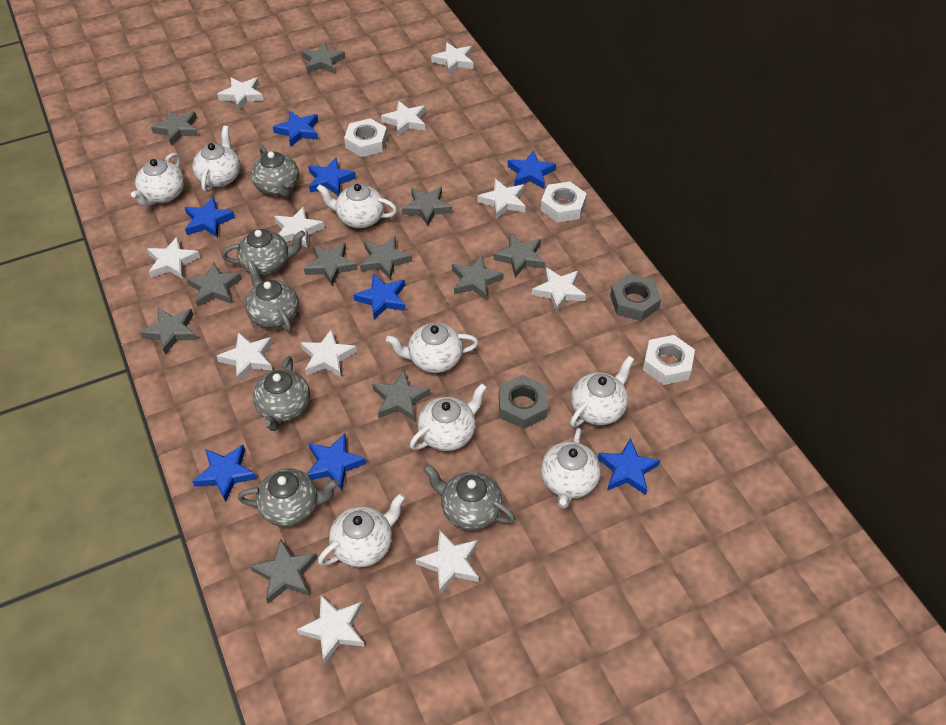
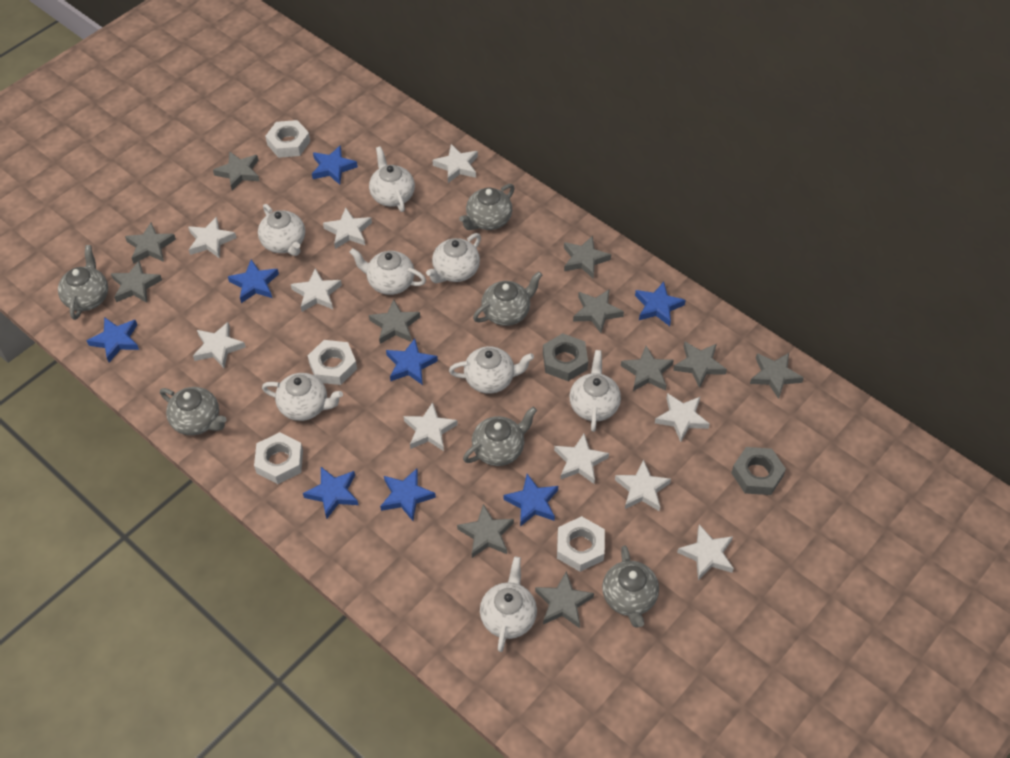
white nut: 3 -> 4
white star: 11 -> 10

